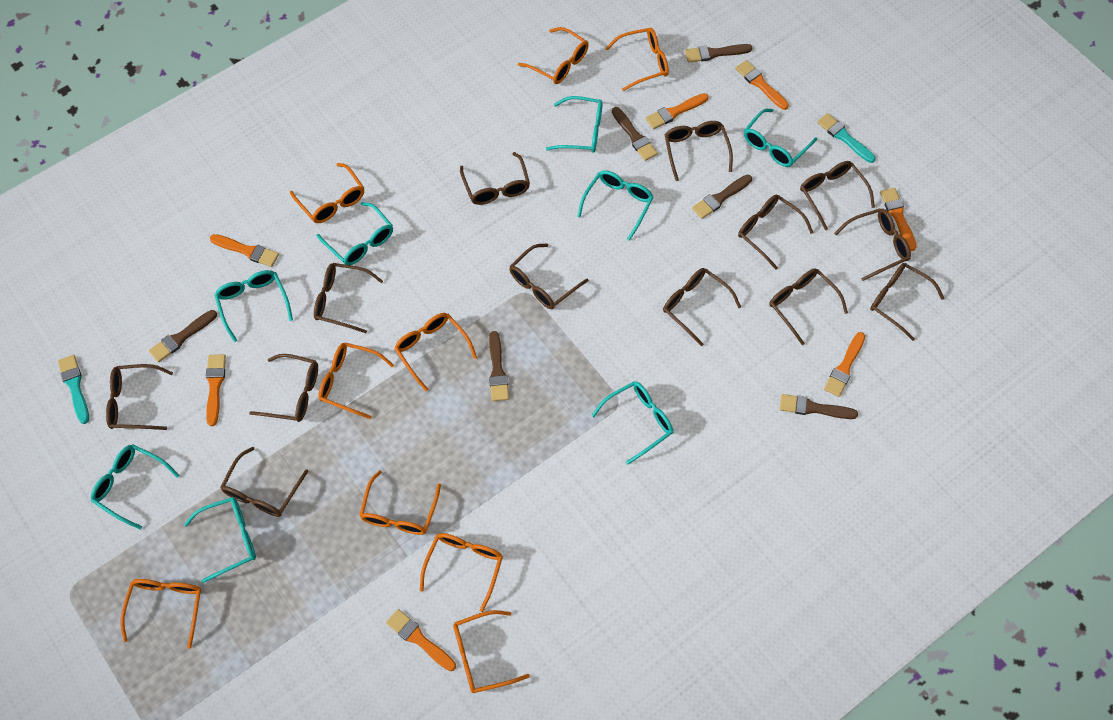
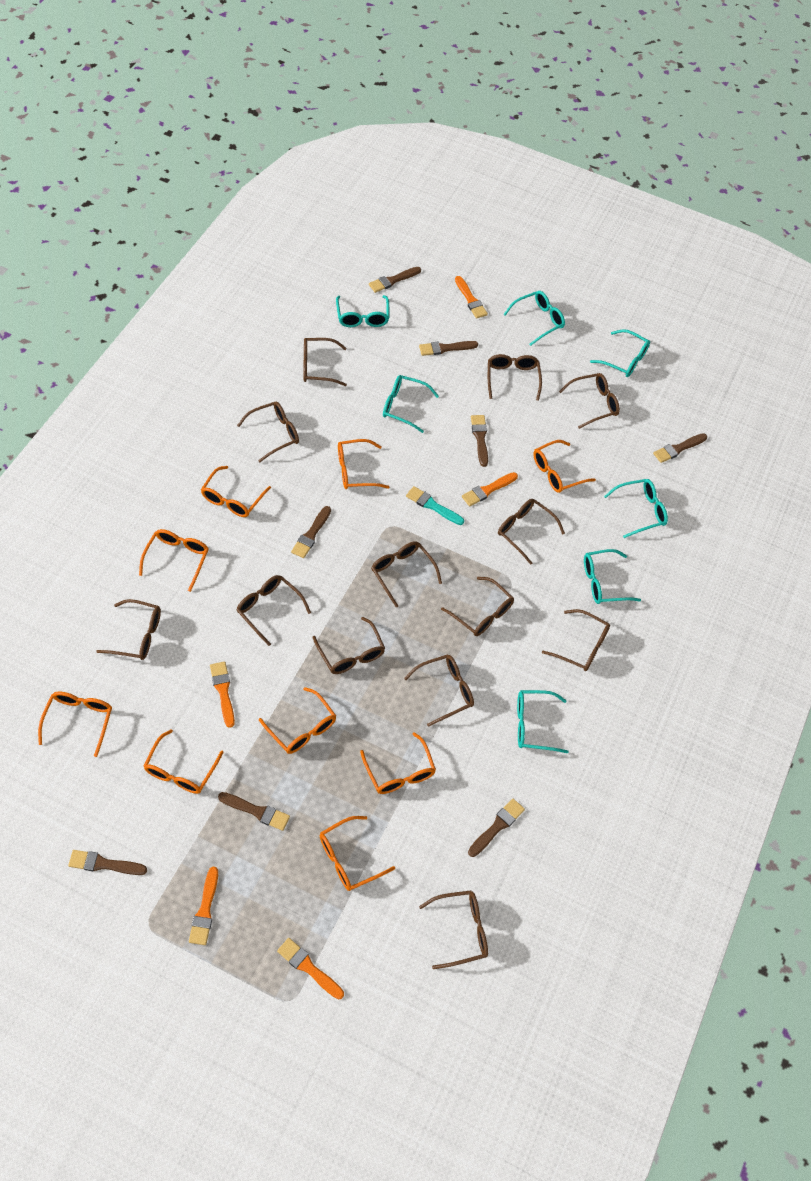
brown brush: 6 -> 8
orange brush: 7 -> 5
turquoise brush: 2 -> 1
turquoise glasses: 8 -> 7

